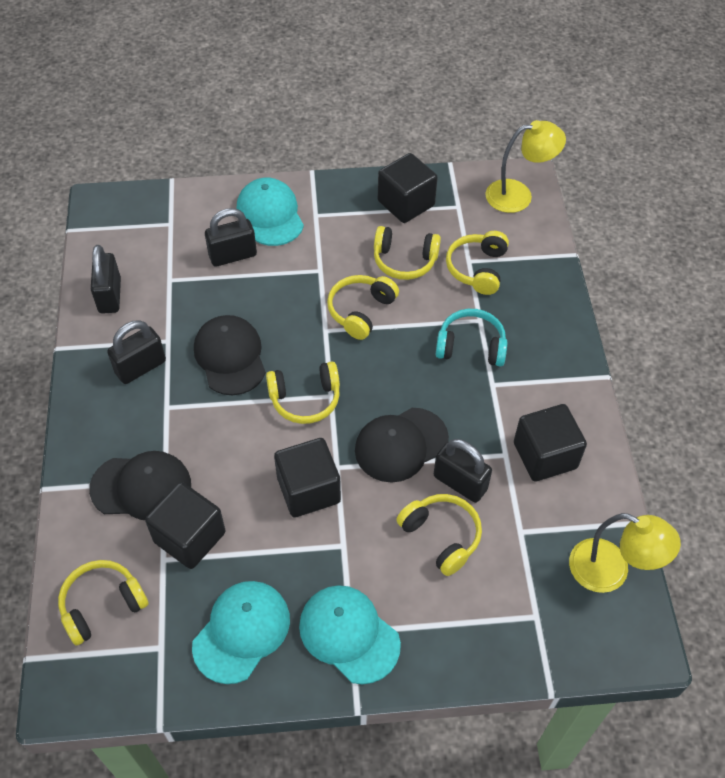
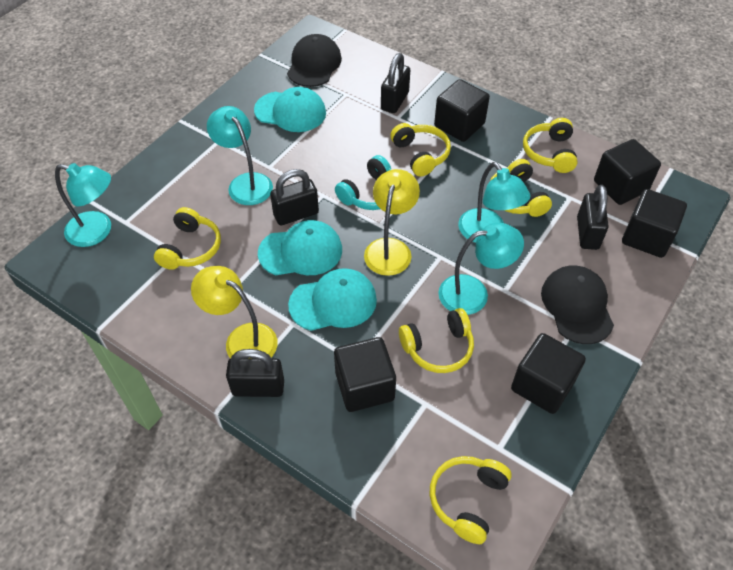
black cap: 3 -> 2
black cube: 4 -> 5
turquoise lamp: 0 -> 4

